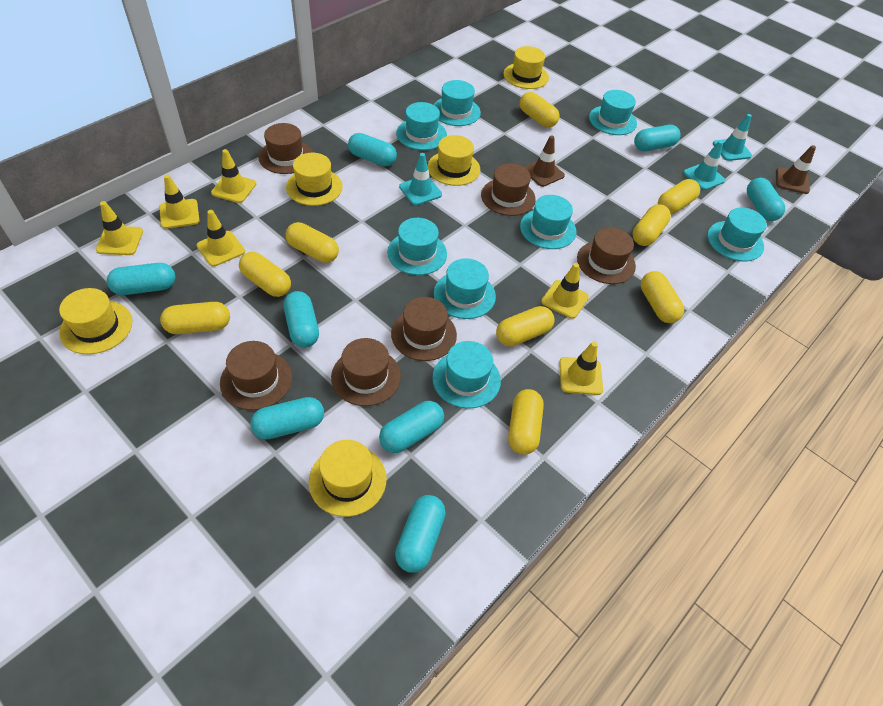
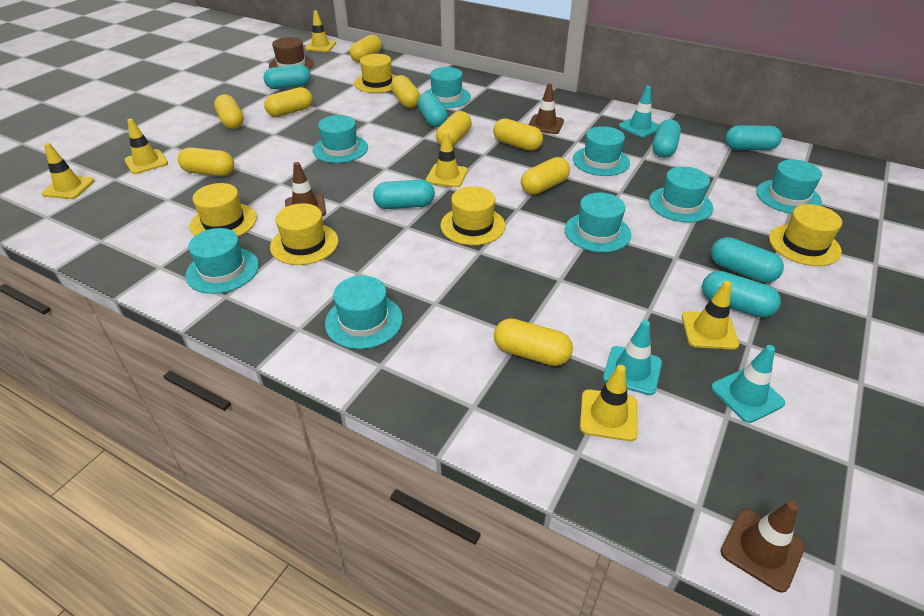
brown hat: 6 -> 1
brown traffic cone: 2 -> 3
turquoise capsule: 8 -> 7

